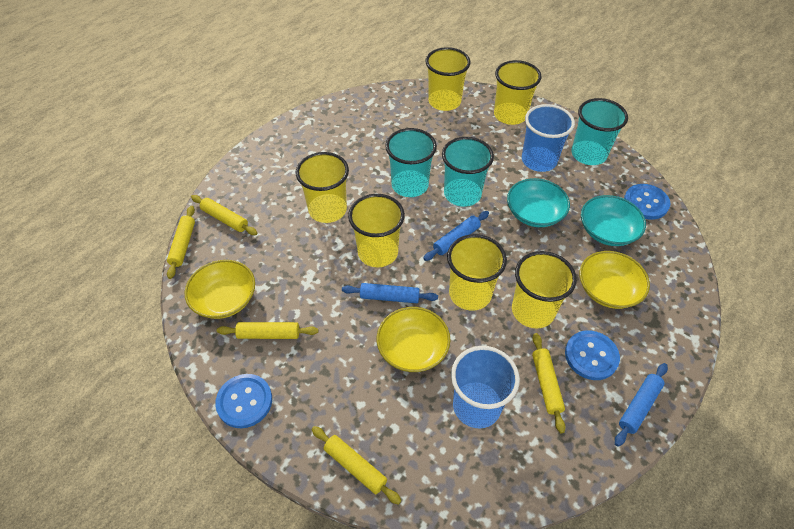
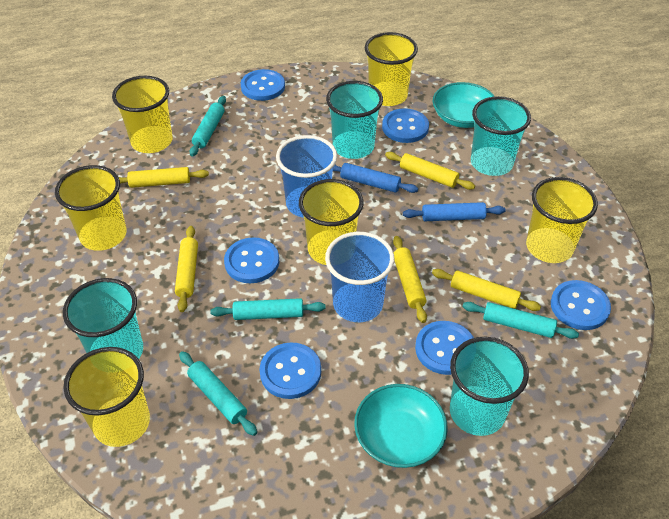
blue button: 3 -> 6
blue rolling pin: 3 -> 2
turquoise cup: 3 -> 4
turquoise rolling pin: 0 -> 4
yellow bowl: 3 -> 0

